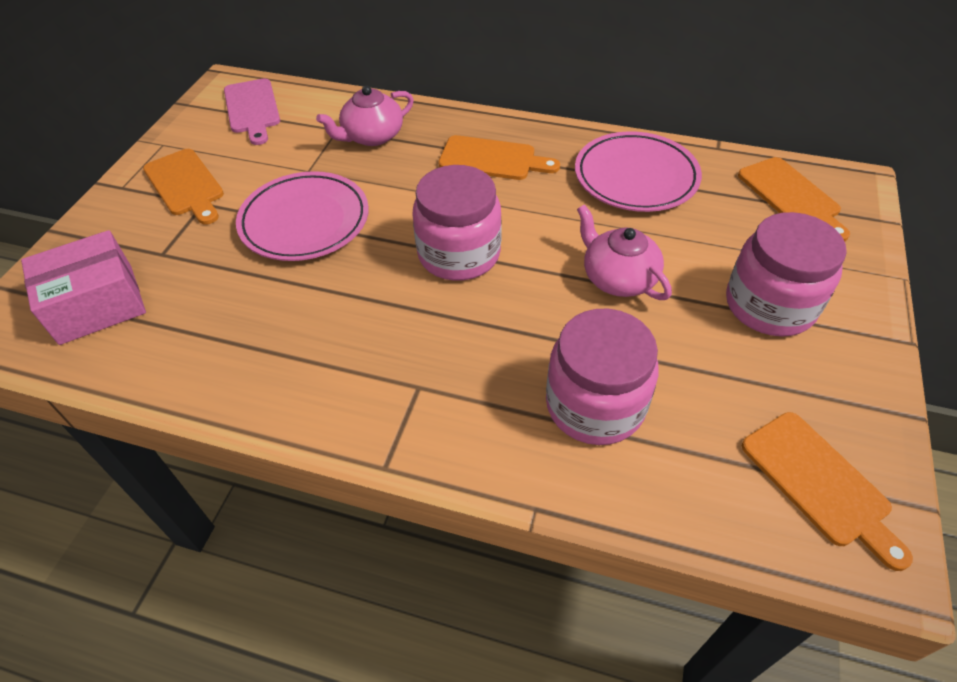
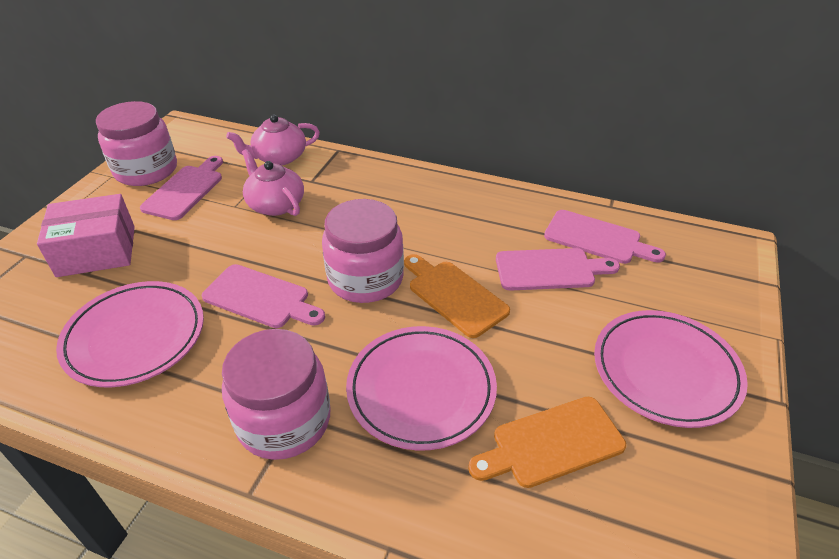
orange cutting board: 4 -> 2
pink cutting board: 1 -> 4
pink plate: 2 -> 3

